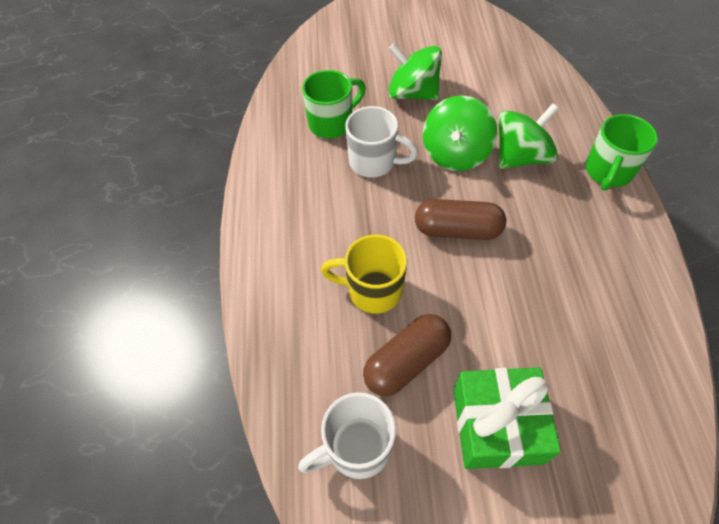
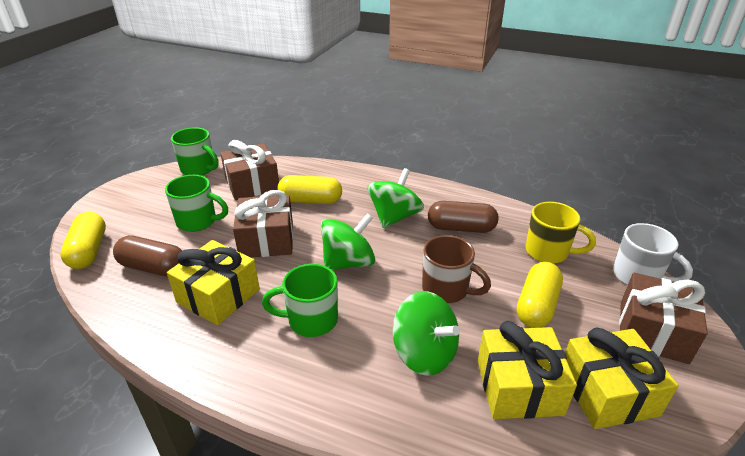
brown gift: 0 -> 3
brown mug: 0 -> 1
green gift: 1 -> 0
green mug: 2 -> 3
white mug: 2 -> 1
yellow capsule: 0 -> 3
yellow gift: 0 -> 3

